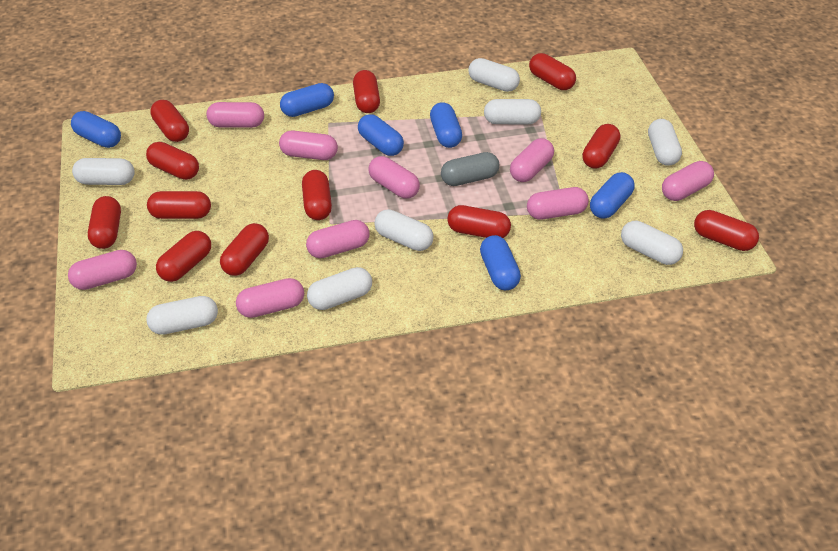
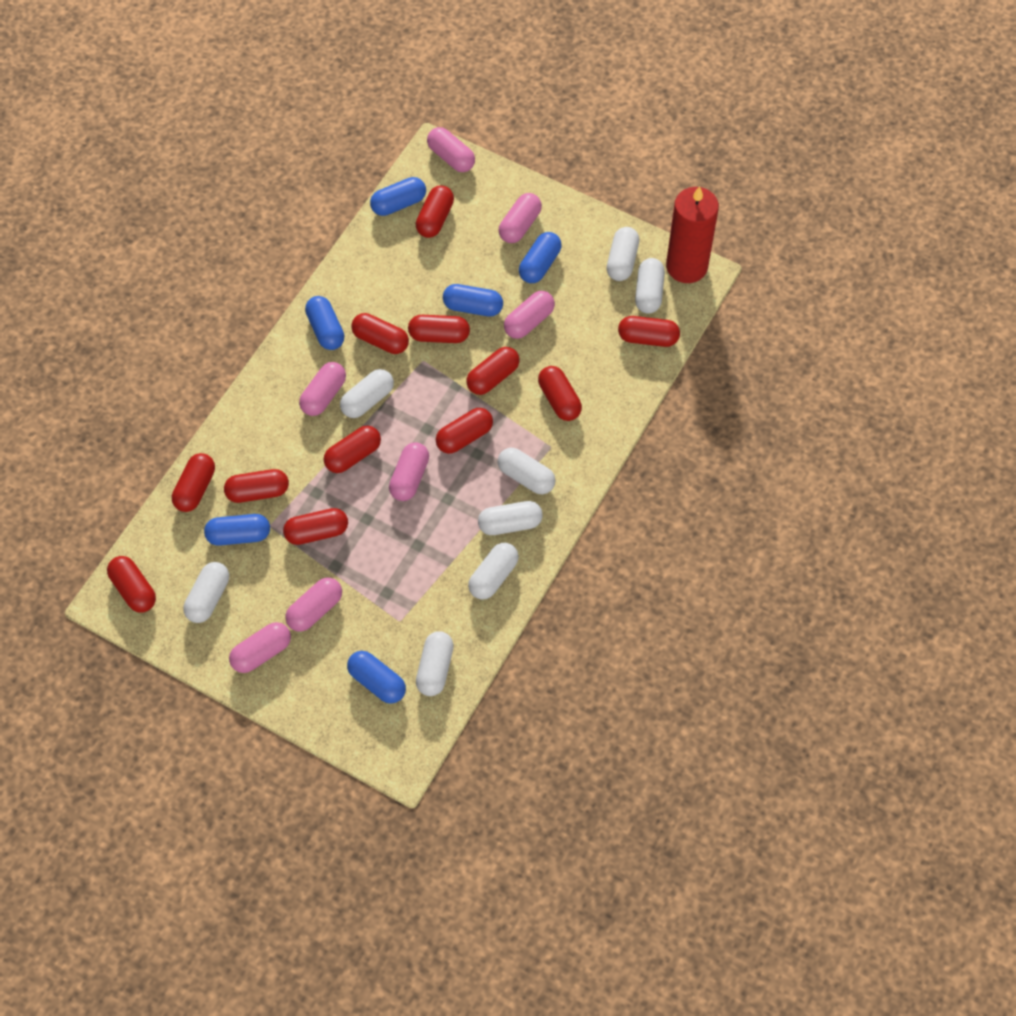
grey capsule: 1 -> 0
pink capsule: 9 -> 7
red candle: 0 -> 1

